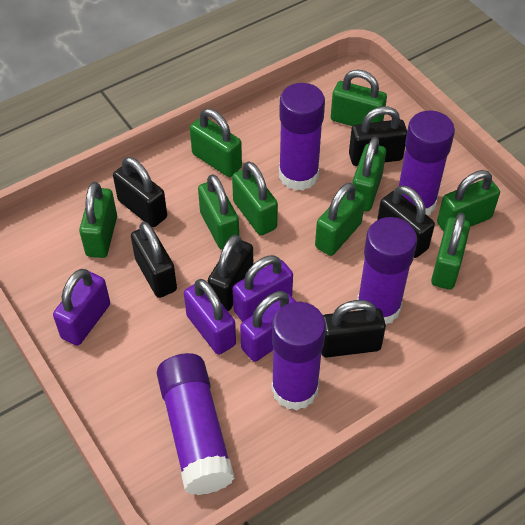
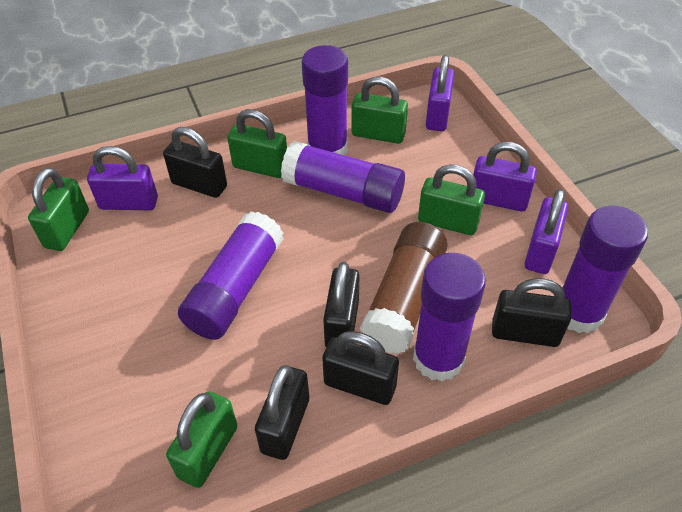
black padlock: 6 -> 5
brown glue stick: 0 -> 1
green padlock: 9 -> 5

